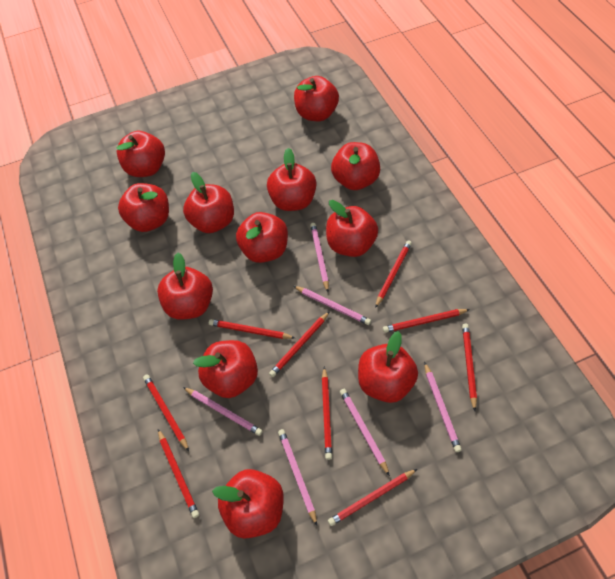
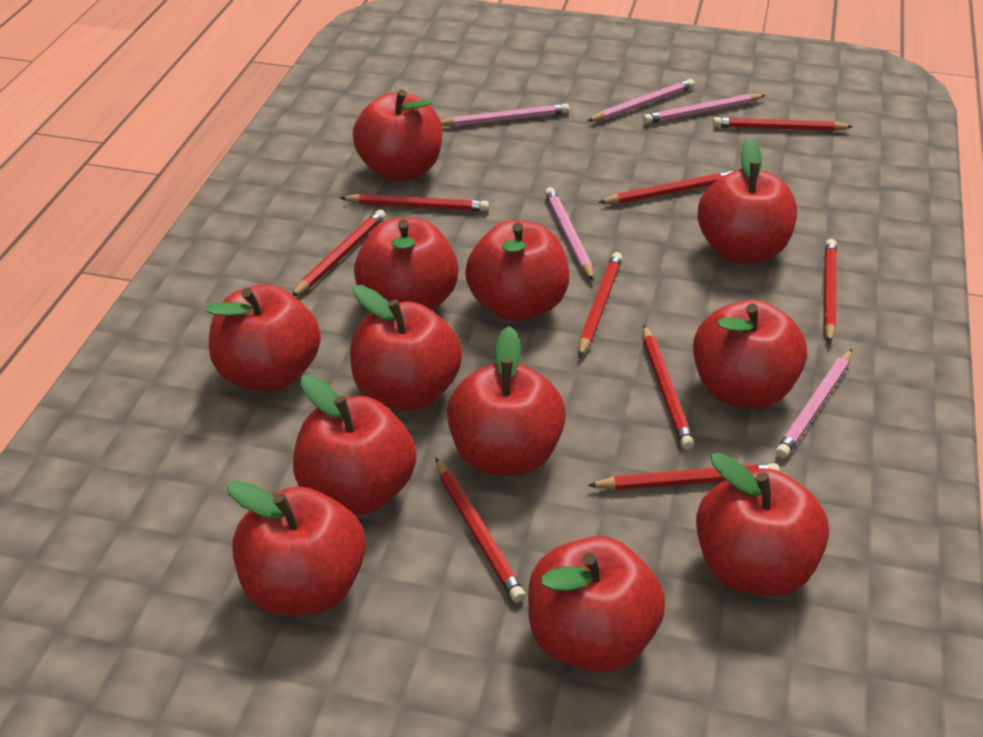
pink pencil: 6 -> 5

